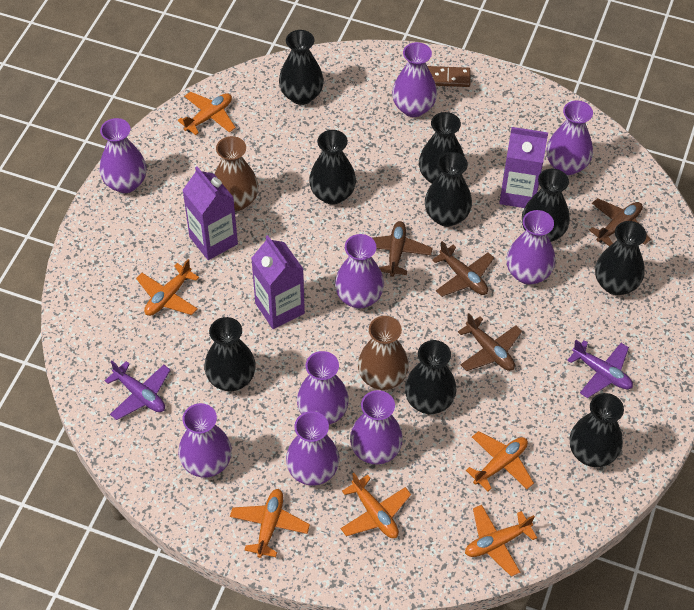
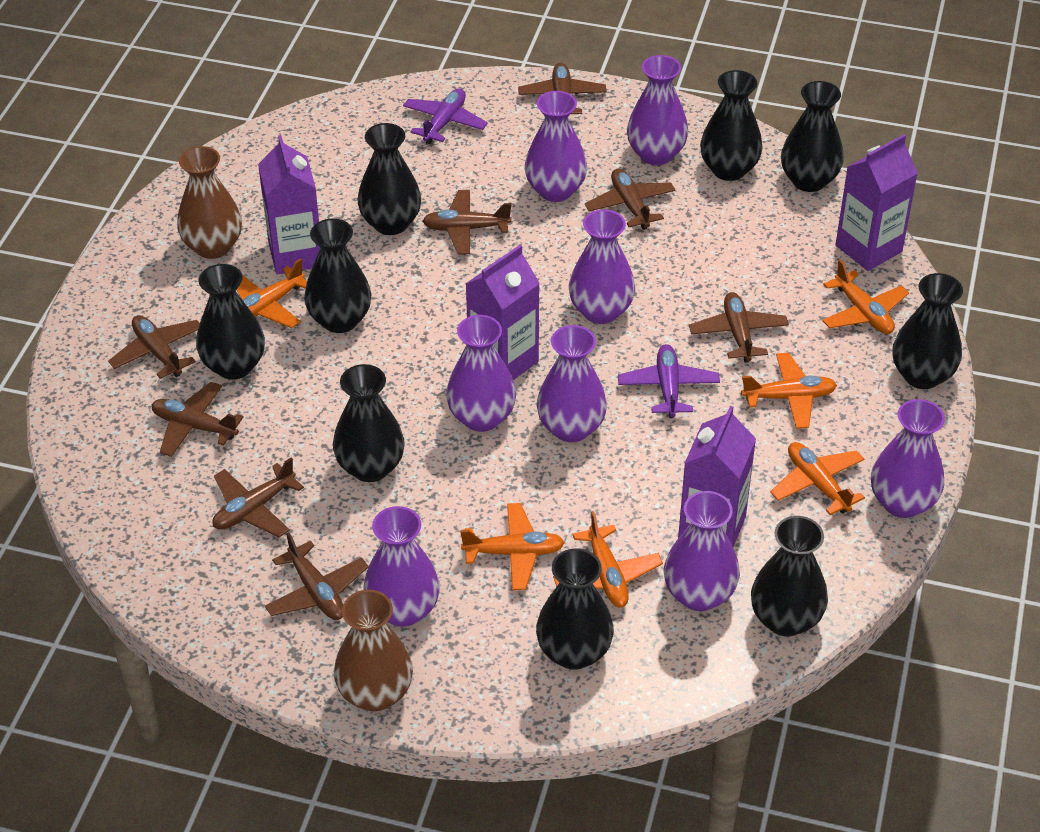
brown domino: 1 -> 0
brown plane: 4 -> 8
purple carton: 3 -> 4
purple vase: 9 -> 8

